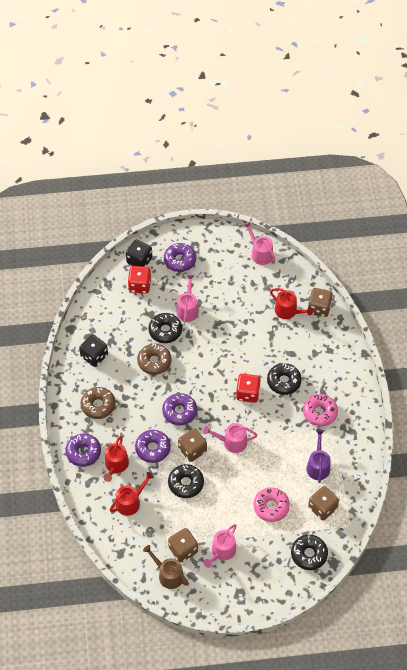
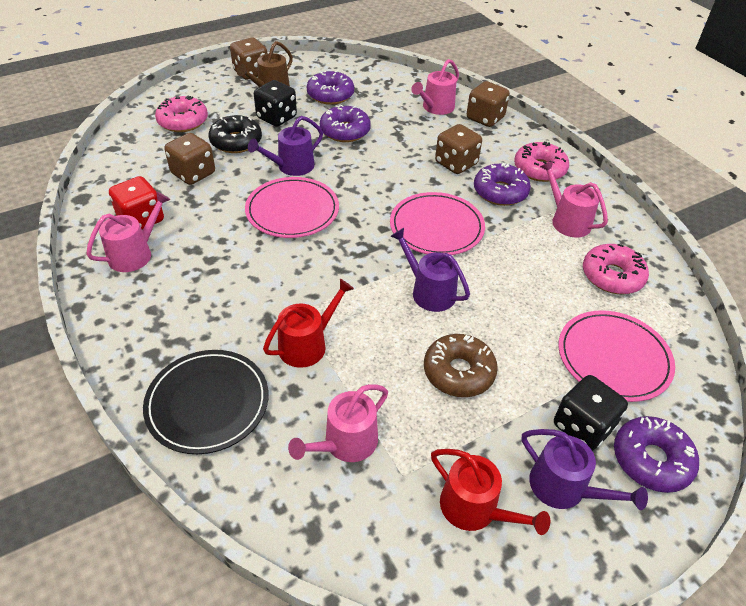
black donut: 4 -> 1
black plate: 0 -> 1
brown donut: 2 -> 1
pink donut: 2 -> 3
pink plate: 0 -> 3
purple watering can: 1 -> 3
red dice: 2 -> 1
red watering can: 3 -> 2

